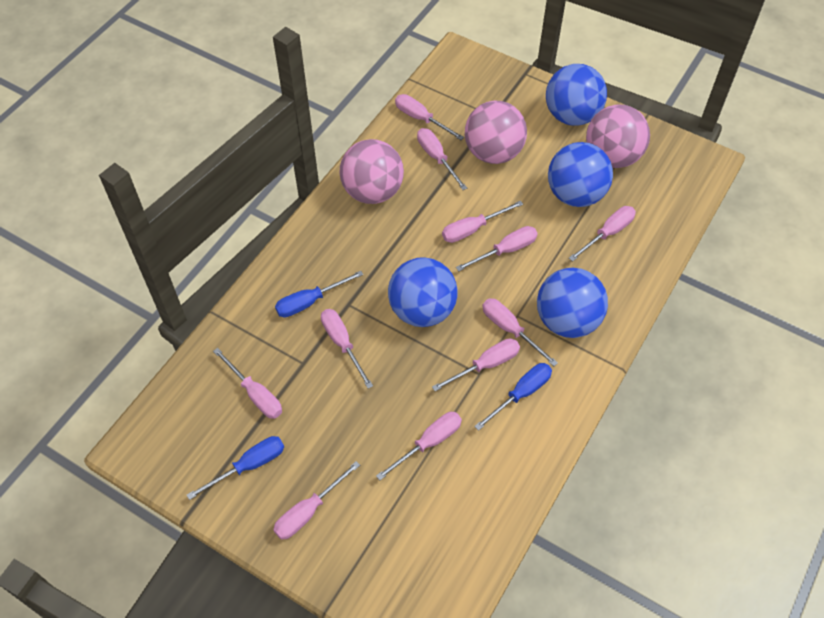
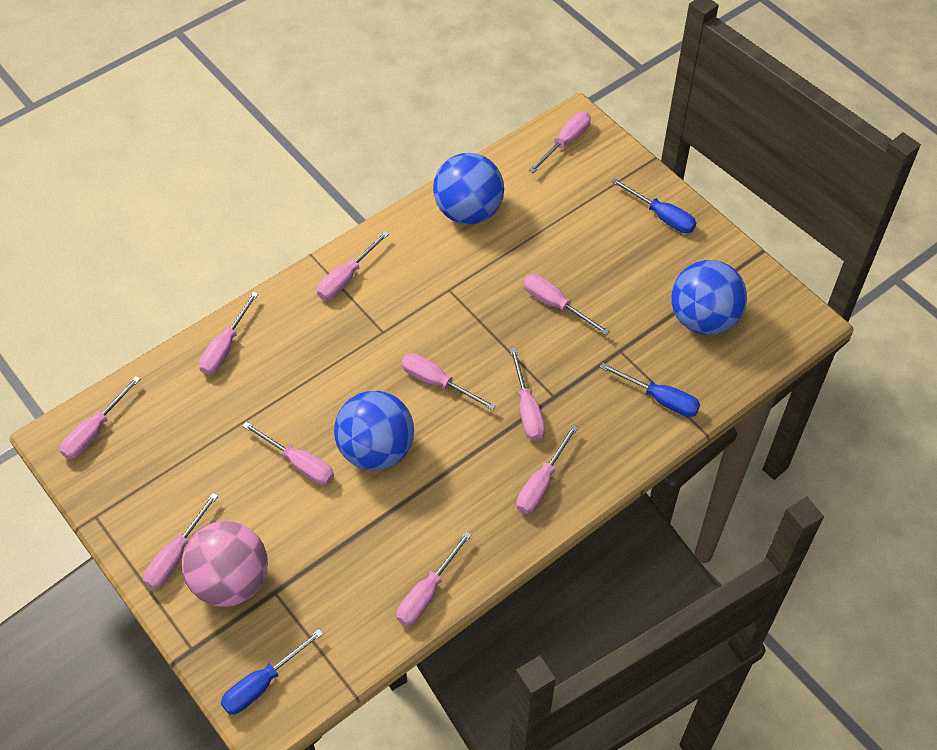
blue ball: 4 -> 3
pink ball: 3 -> 1

